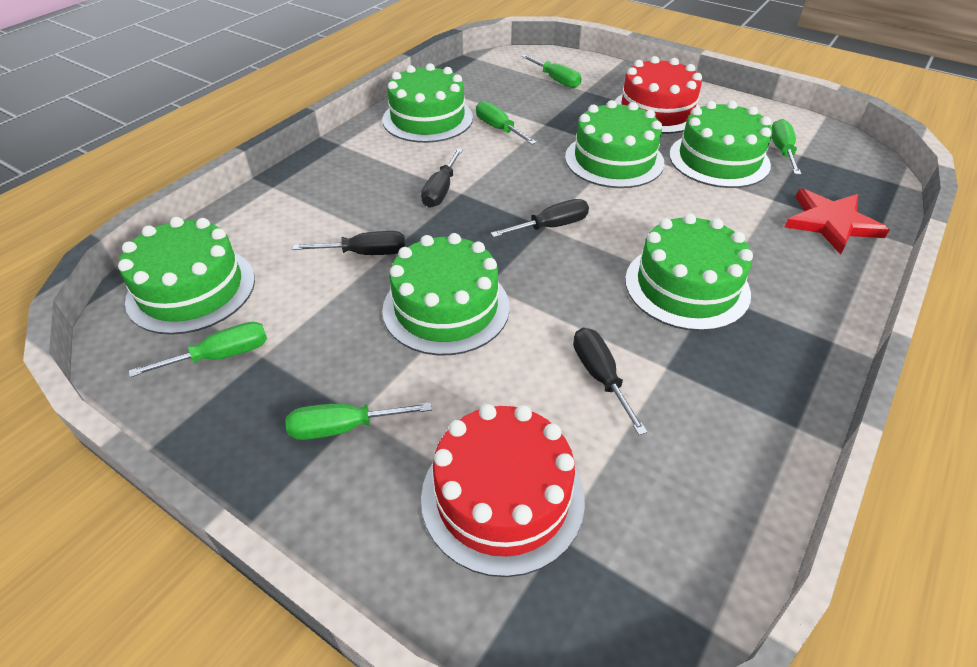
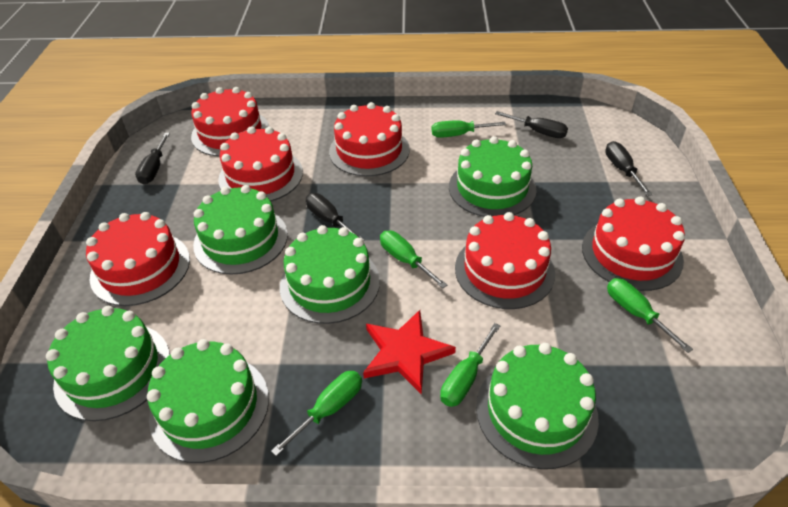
red cake: 2 -> 6

